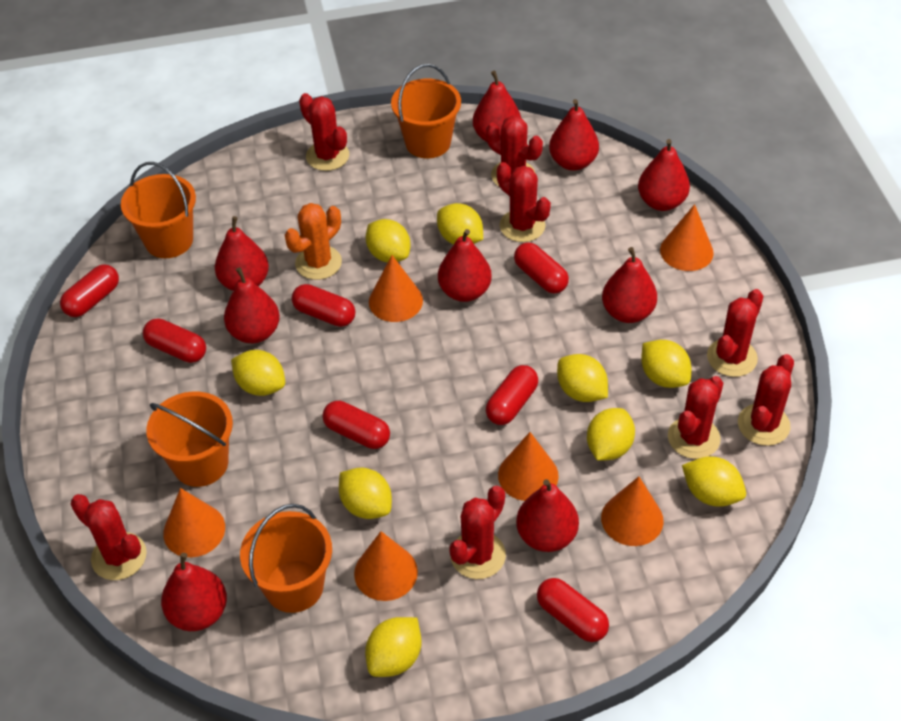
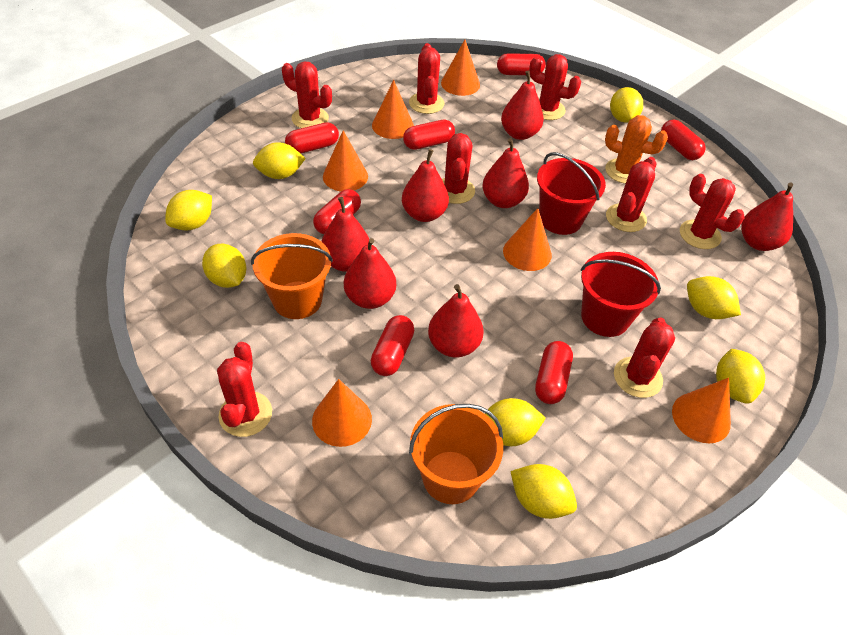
orange bucket: 4 -> 2
red bucket: 0 -> 2
red pear: 9 -> 7
yellow lemon: 9 -> 8

